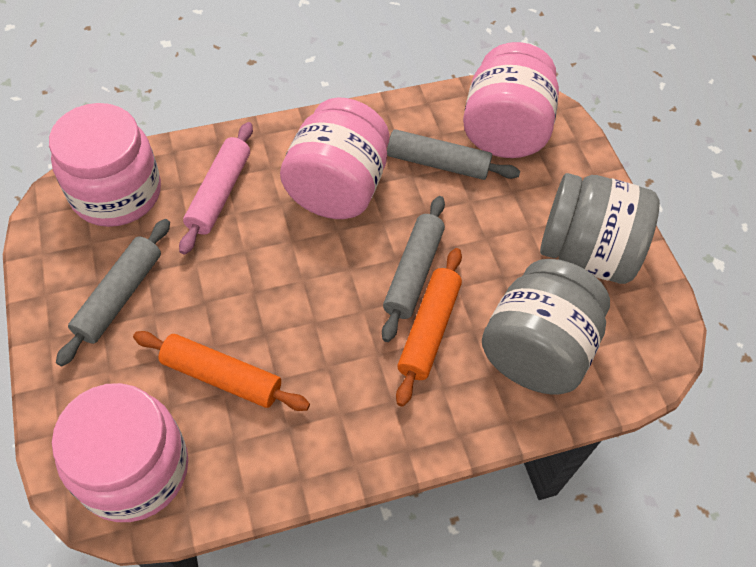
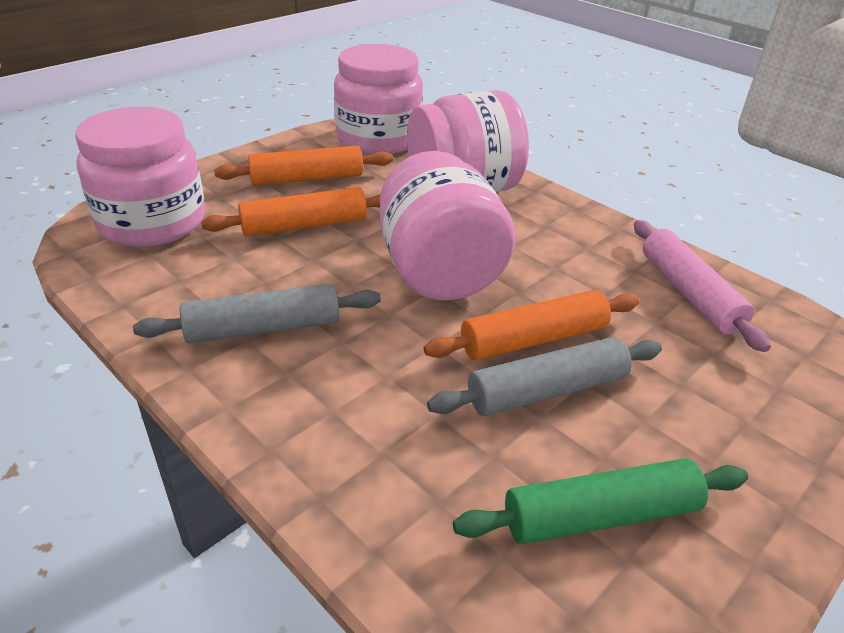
green rolling pin: 0 -> 1
grey jar: 2 -> 0
grey rolling pin: 3 -> 2
orange rolling pin: 2 -> 3

